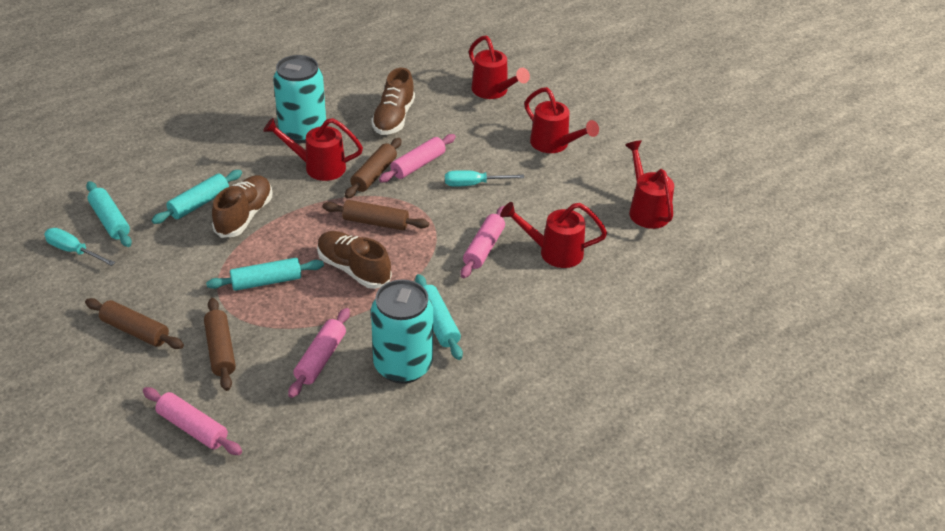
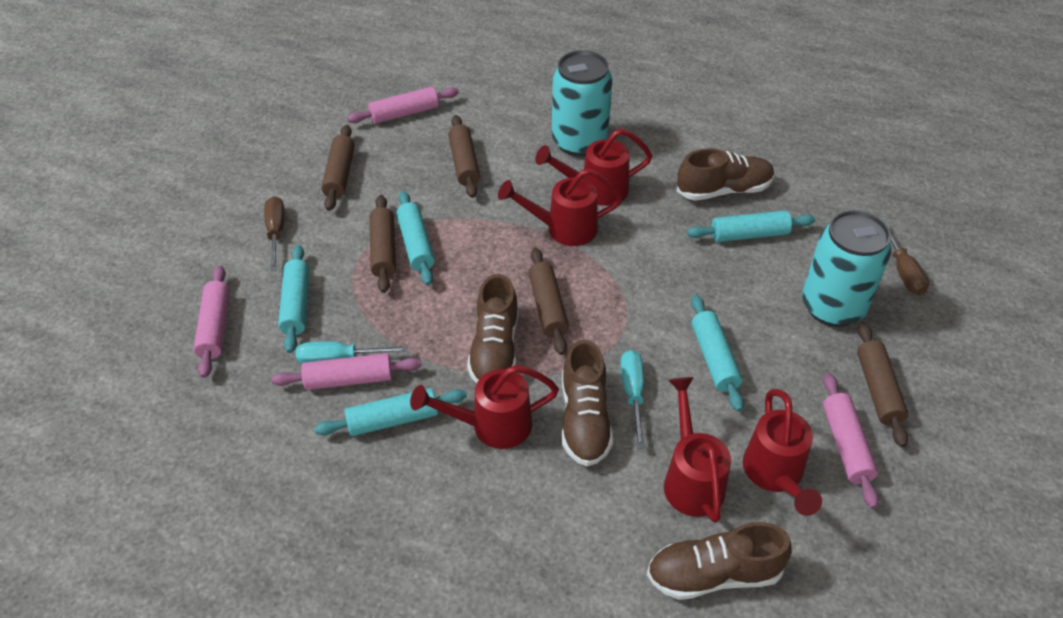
brown rolling pin: 4 -> 5
brown screwdriver: 0 -> 2
brown shoe: 3 -> 4
turquoise rolling pin: 4 -> 5

